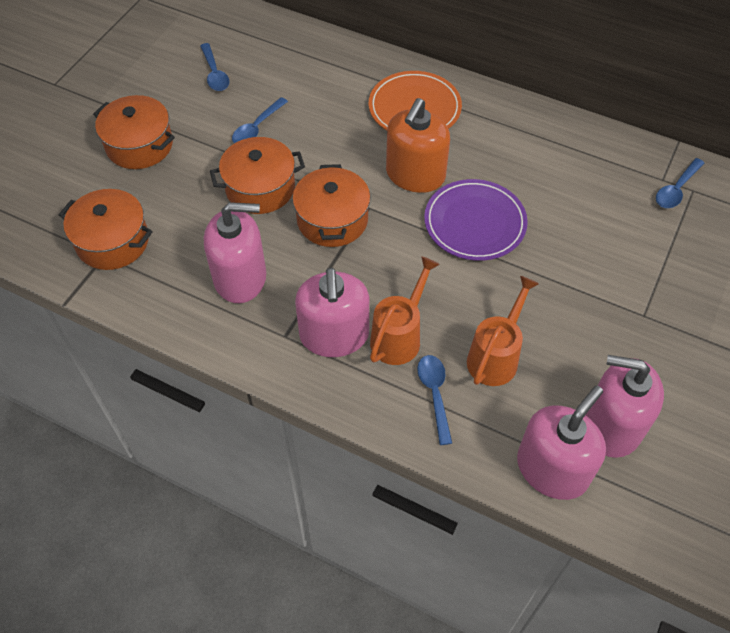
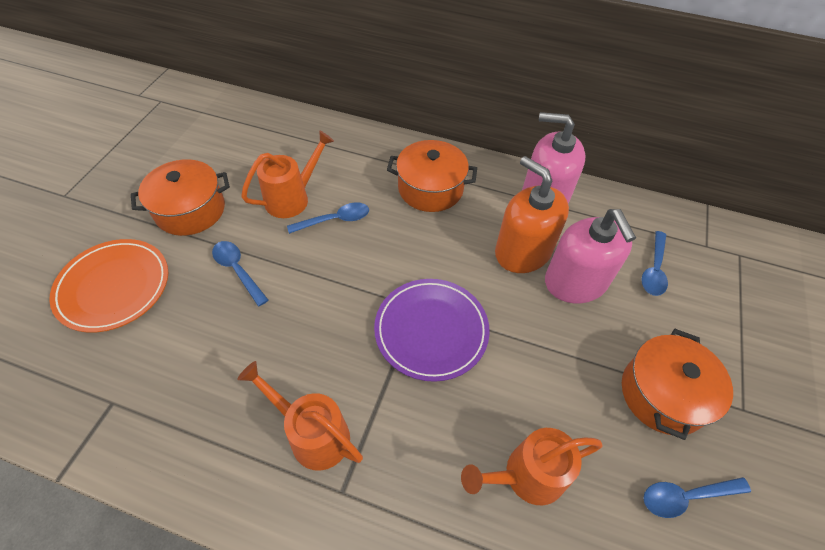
orange pot: 4 -> 3
orange watering can: 2 -> 3
pink soap dispenser: 4 -> 2

